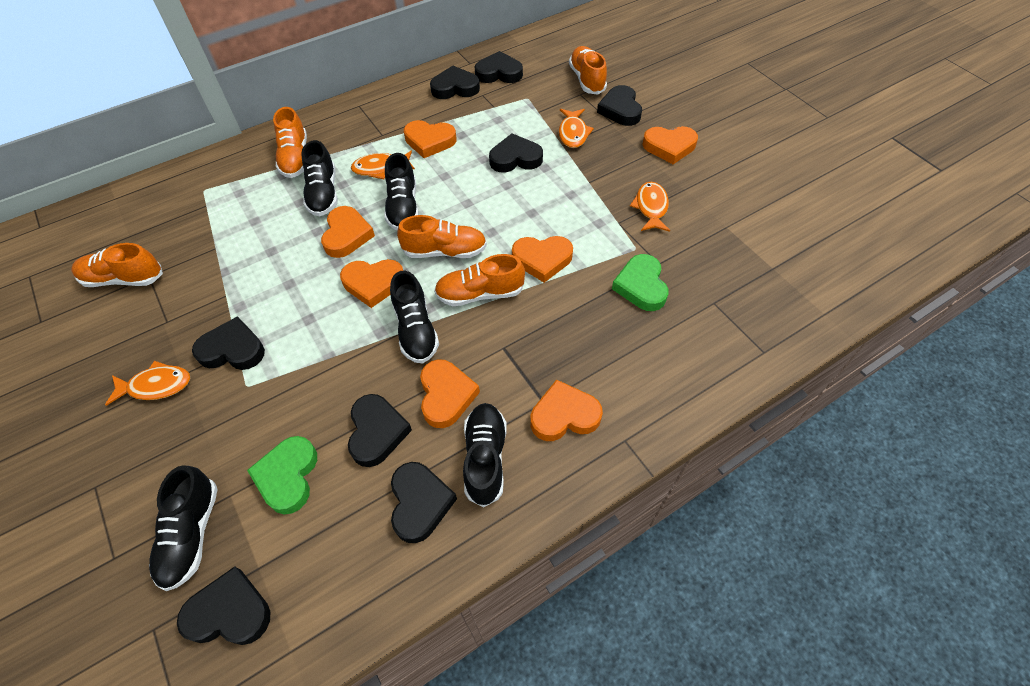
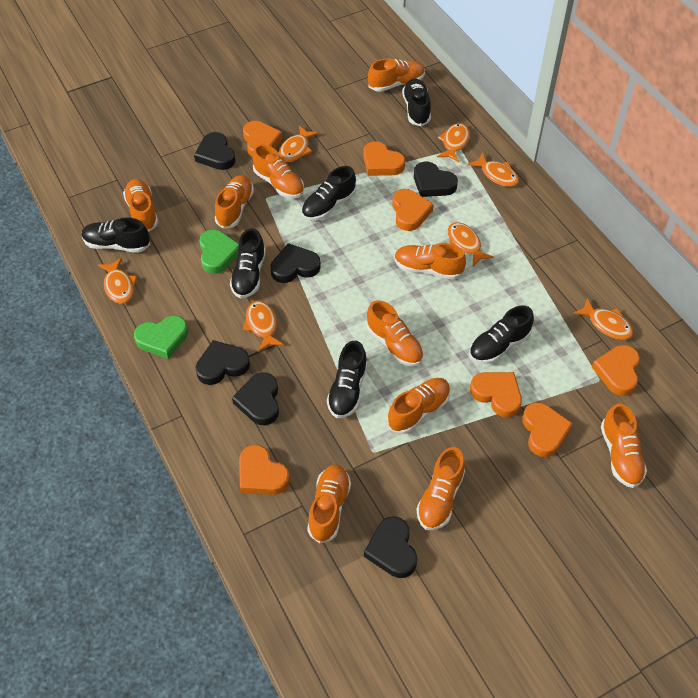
black heart: 8 -> 6
black shoe: 5 -> 6
orange fish: 4 -> 7
orange shoe: 5 -> 10

